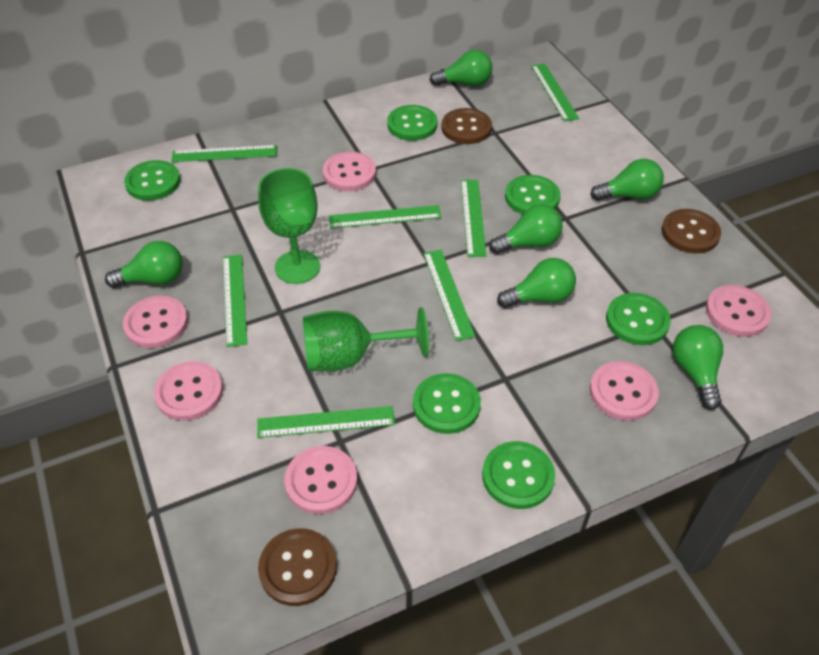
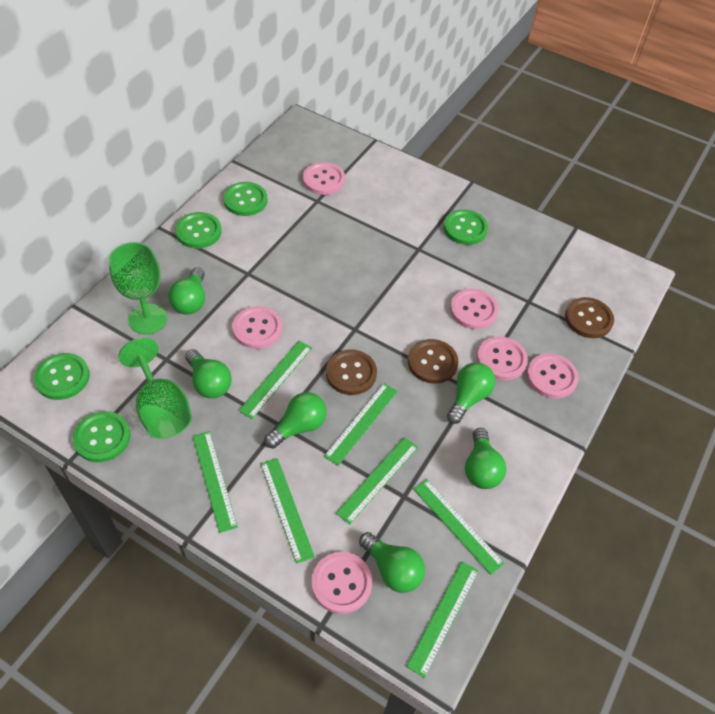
green button: 6 -> 5

